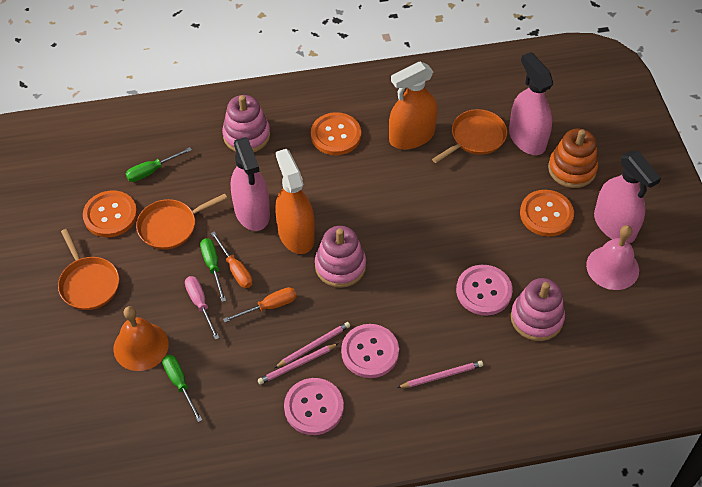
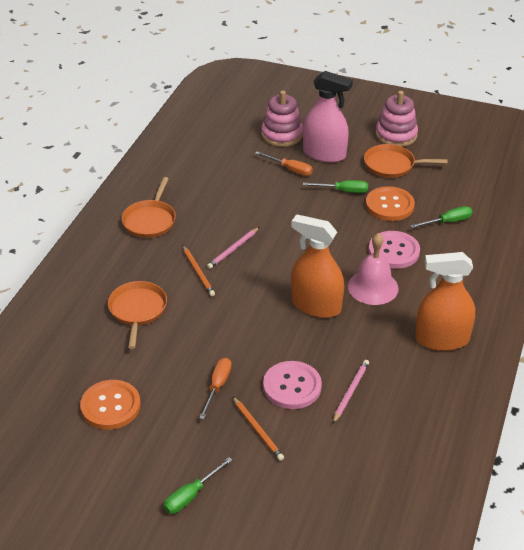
orange bell: 1 -> 0
orange button: 3 -> 2
orange pencil: 0 -> 2
orange stacking toy: 1 -> 0
pink button: 3 -> 2
pink pencil: 3 -> 2
pink screwdriver: 1 -> 0
pink spray bottle: 3 -> 1
pink stacking toy: 3 -> 2

